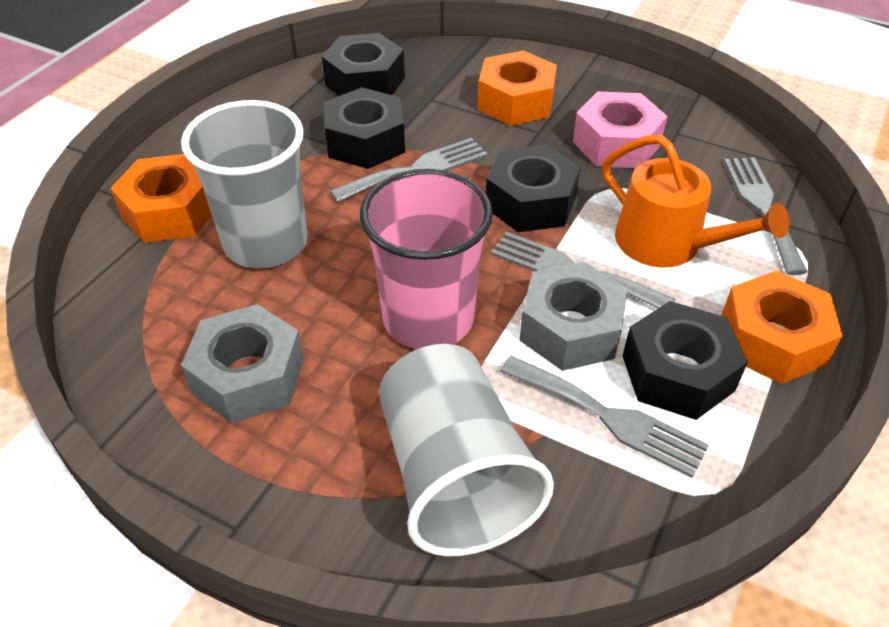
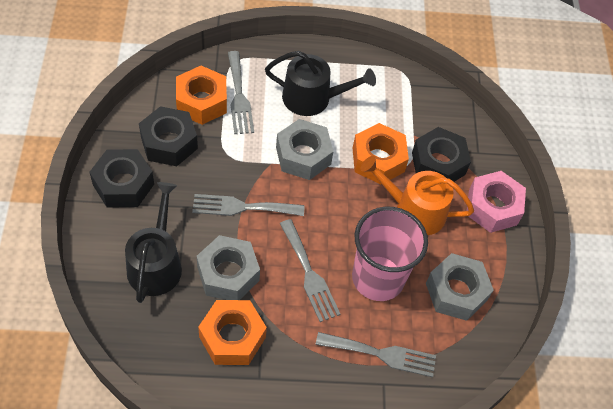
black nut: 4 -> 3
black watering can: 0 -> 2
grey cup: 2 -> 0
grey nut: 2 -> 3

